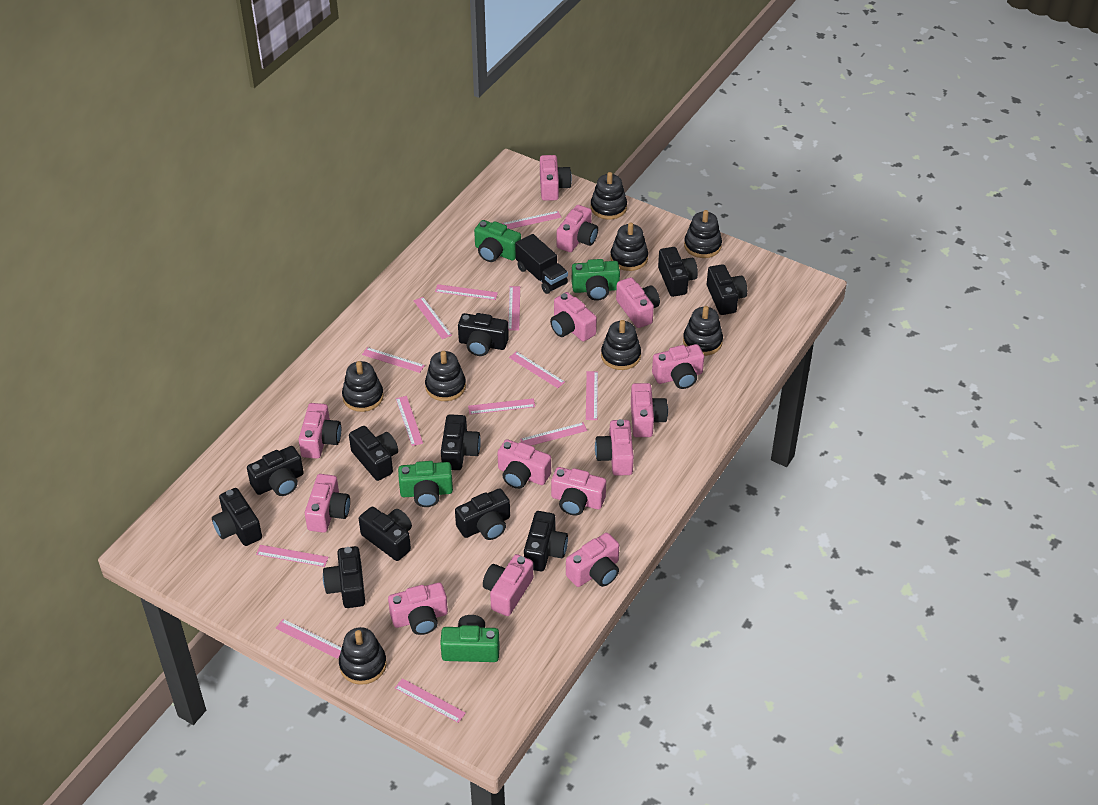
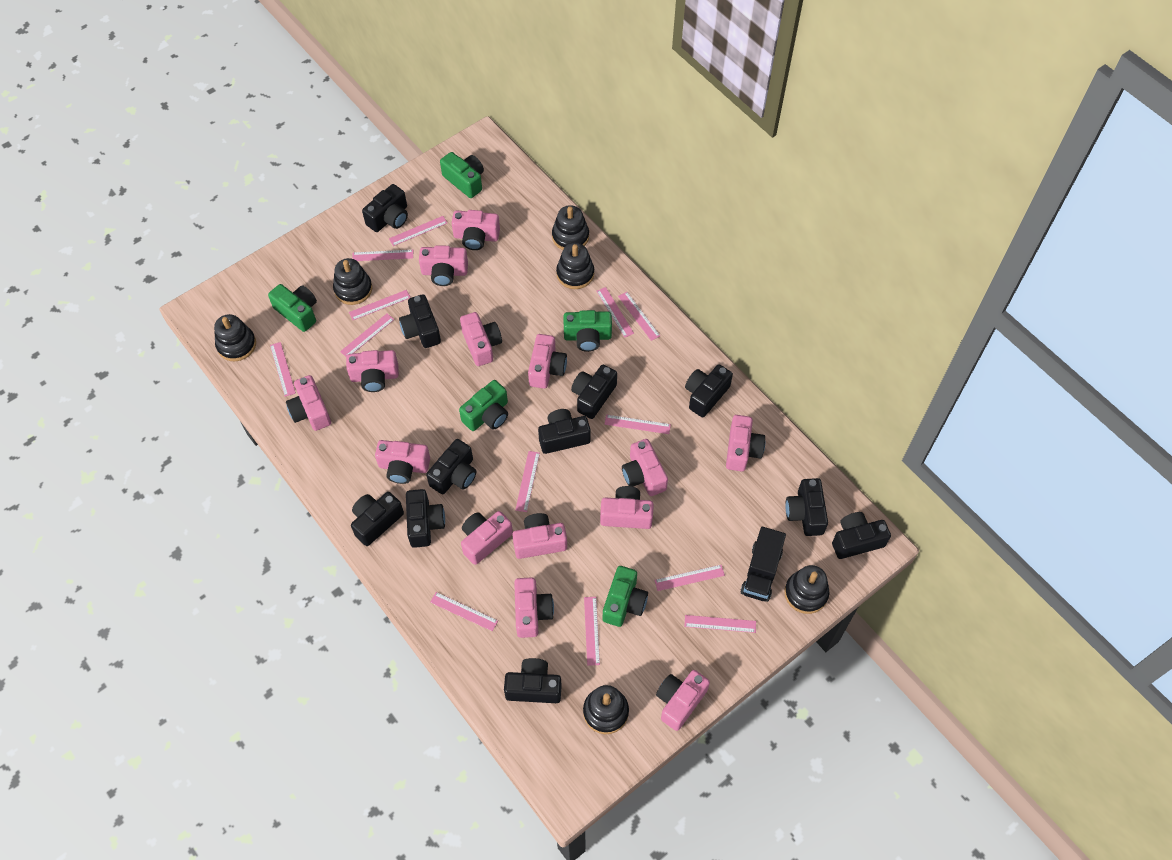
black stacking toy: 8 -> 6
green camera: 4 -> 5

